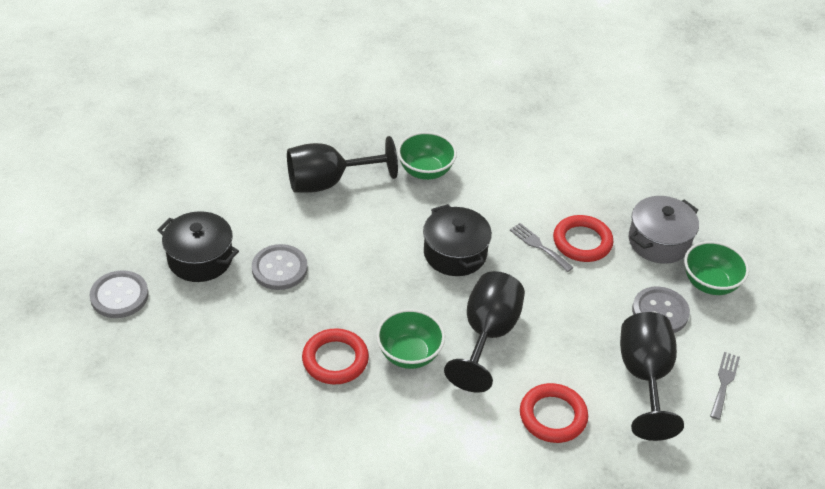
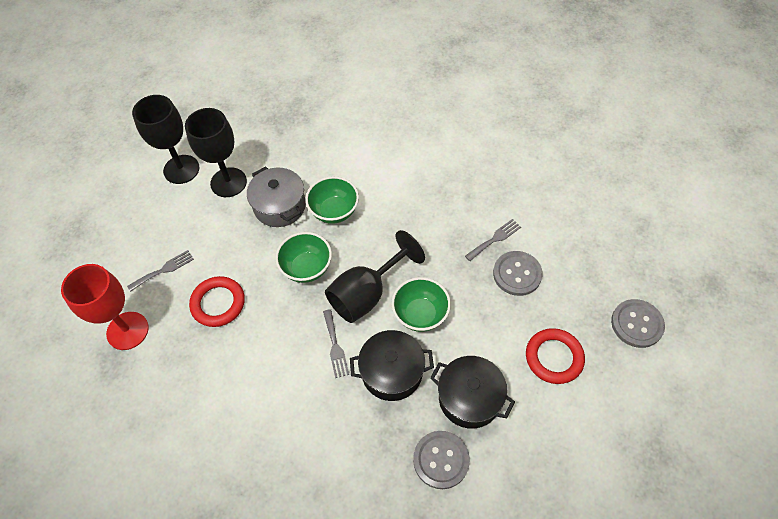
grey fork: 2 -> 3
red goblet: 0 -> 1
red ring: 3 -> 2

